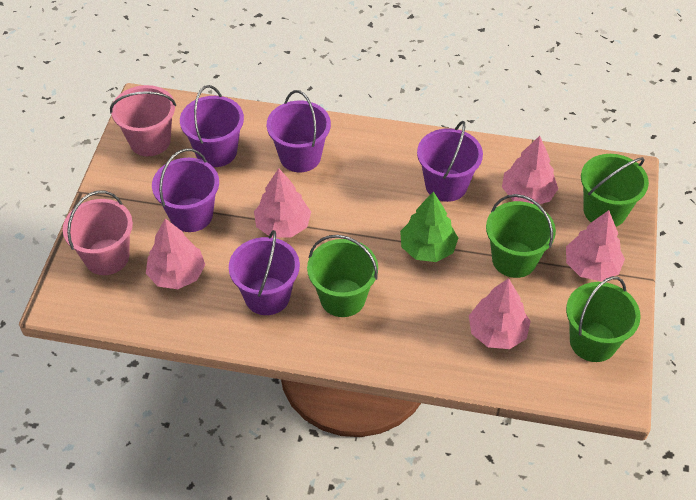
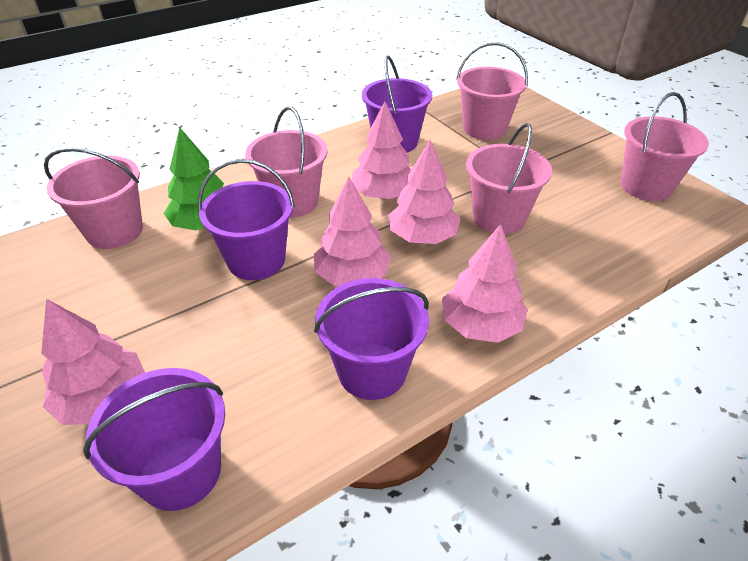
green bucket: 4 -> 0
pink bucket: 2 -> 5
purple bucket: 5 -> 4

